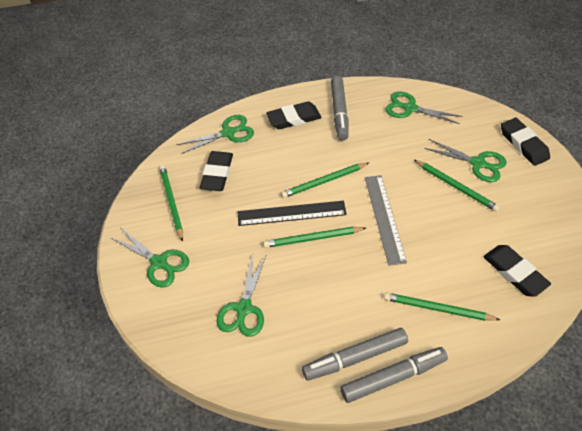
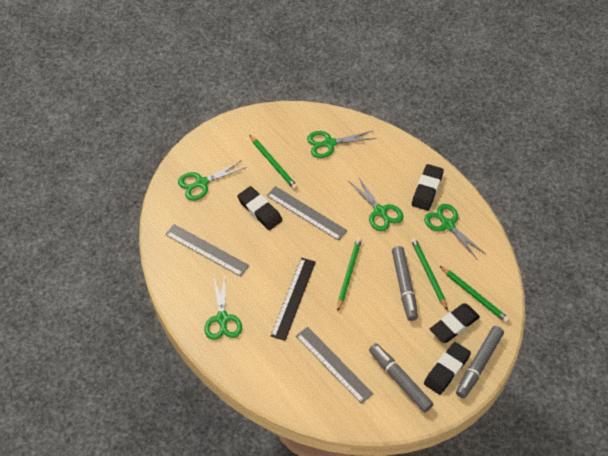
green pencil: 5 -> 4
grey ruler: 1 -> 3

